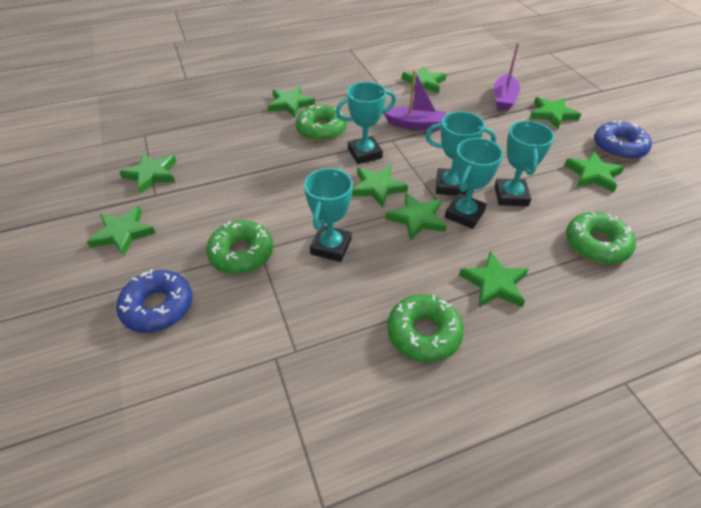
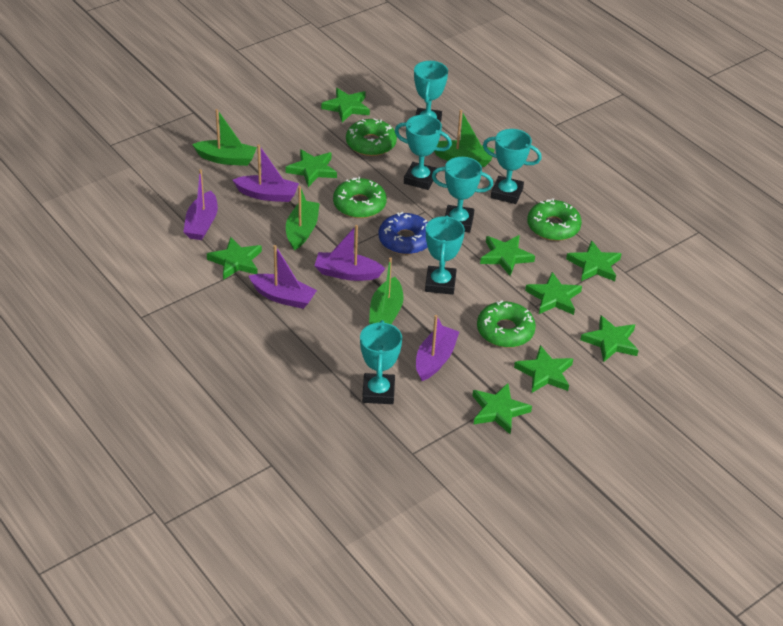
blue donut: 2 -> 1
green boat: 0 -> 4
purple boat: 2 -> 5
turquoise trophy: 5 -> 6

